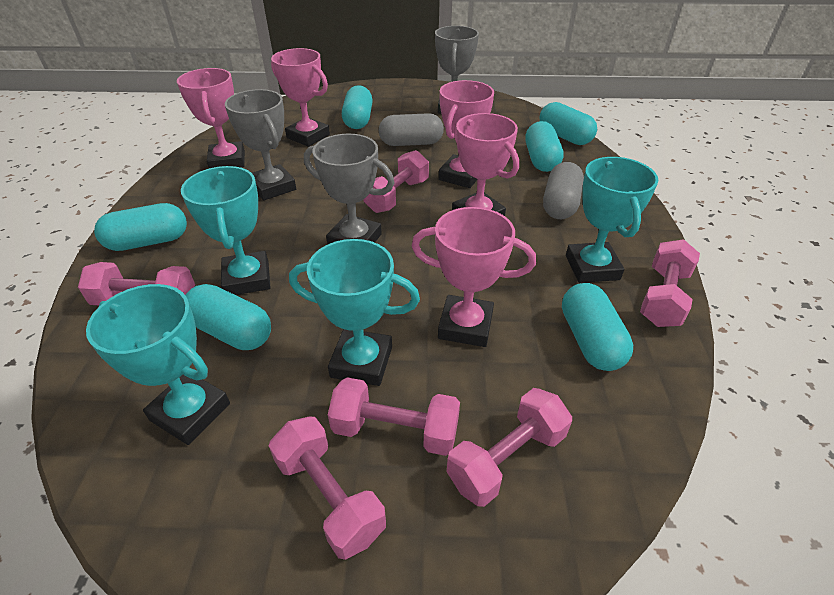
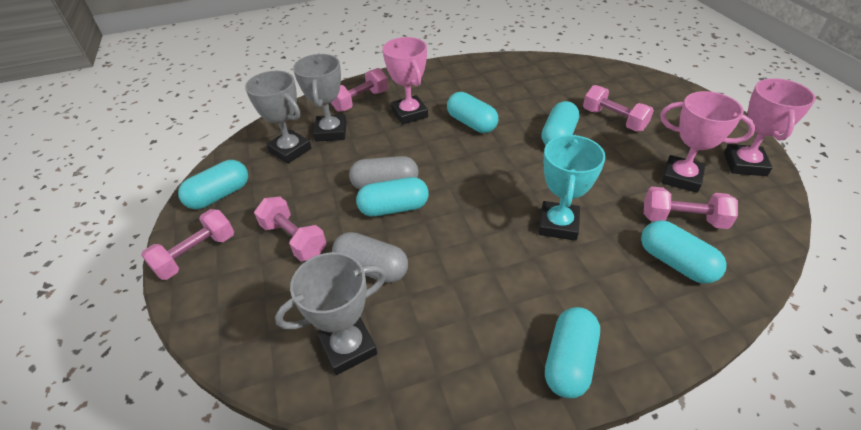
pink dumbbell: 6 -> 5
pink trophy: 5 -> 3
turquoise trophy: 4 -> 1

